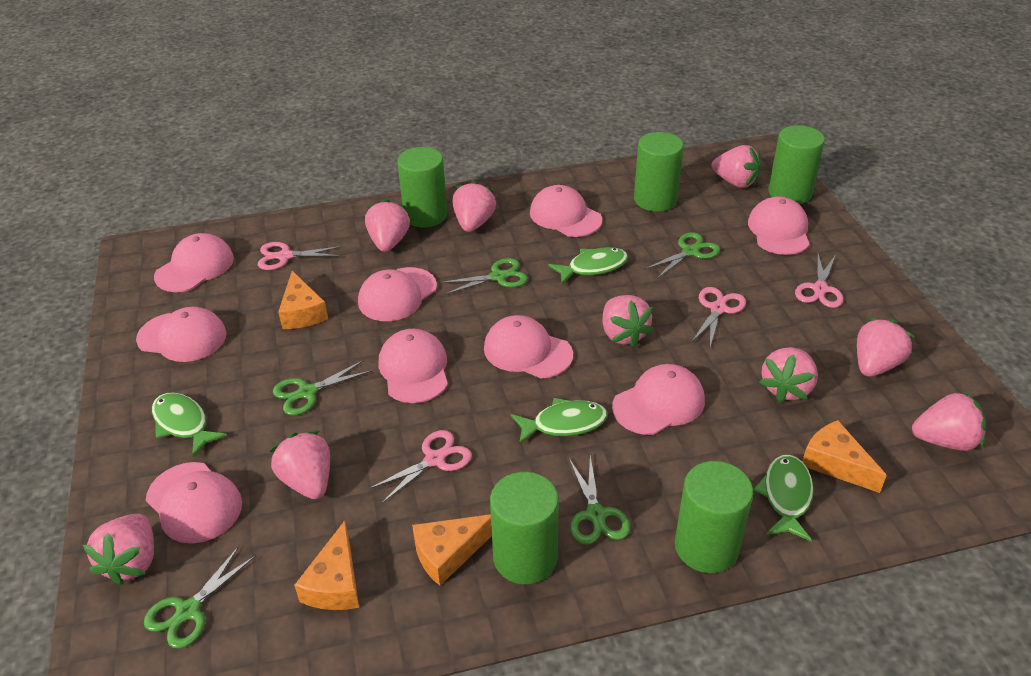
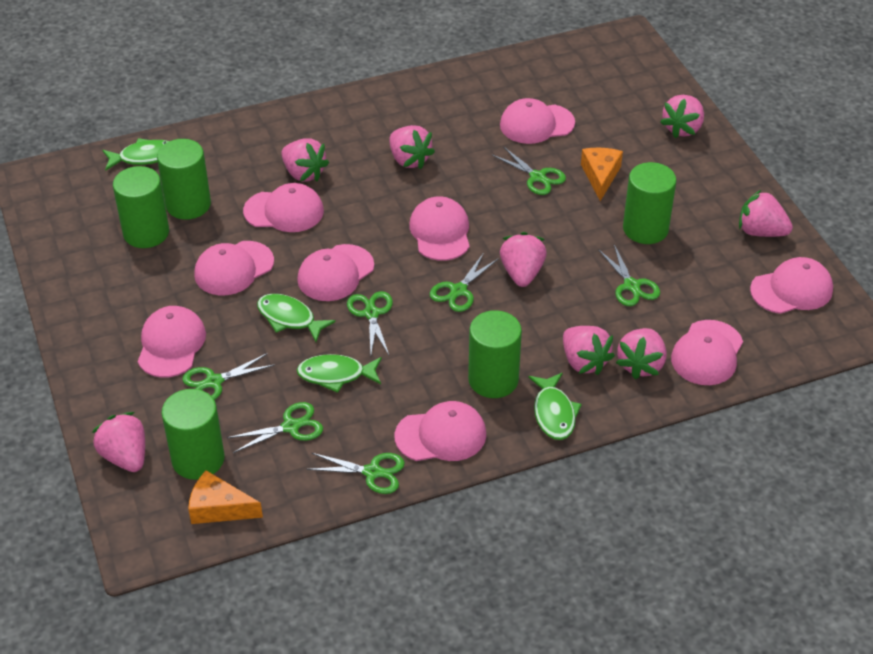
green scissors: 5 -> 7
orange cheese: 4 -> 2
pink scissors: 4 -> 0
pink strawberry: 9 -> 8

